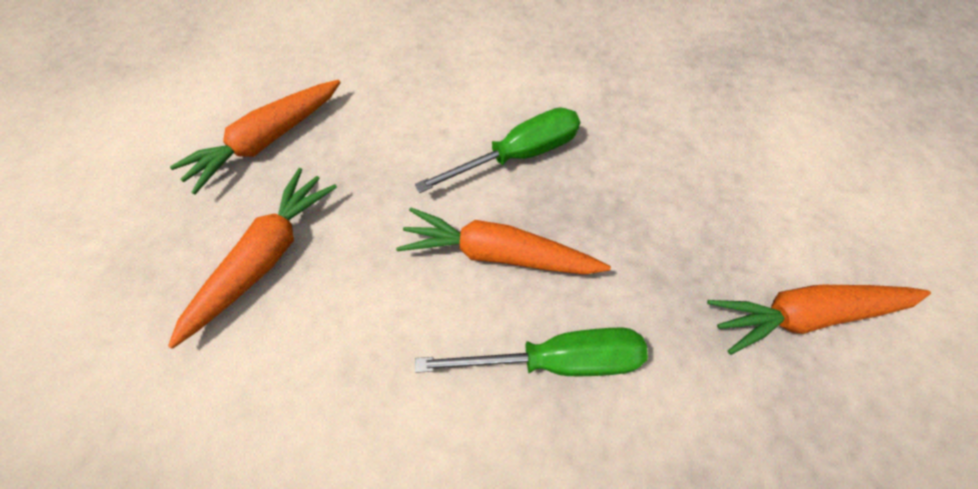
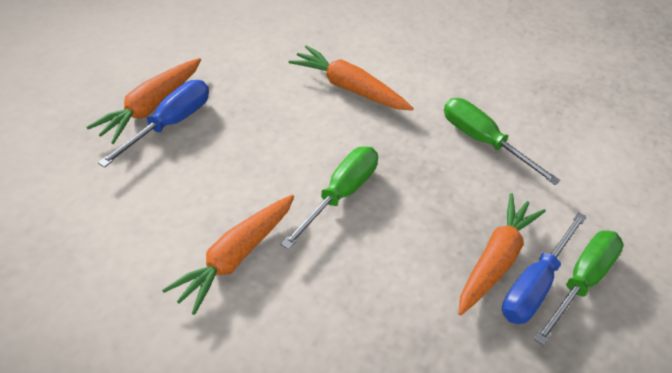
blue screwdriver: 0 -> 2
green screwdriver: 2 -> 3

